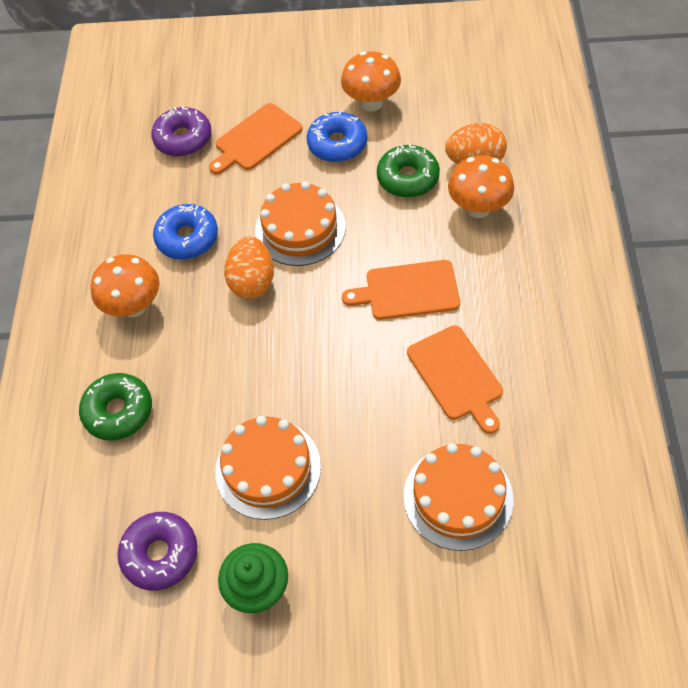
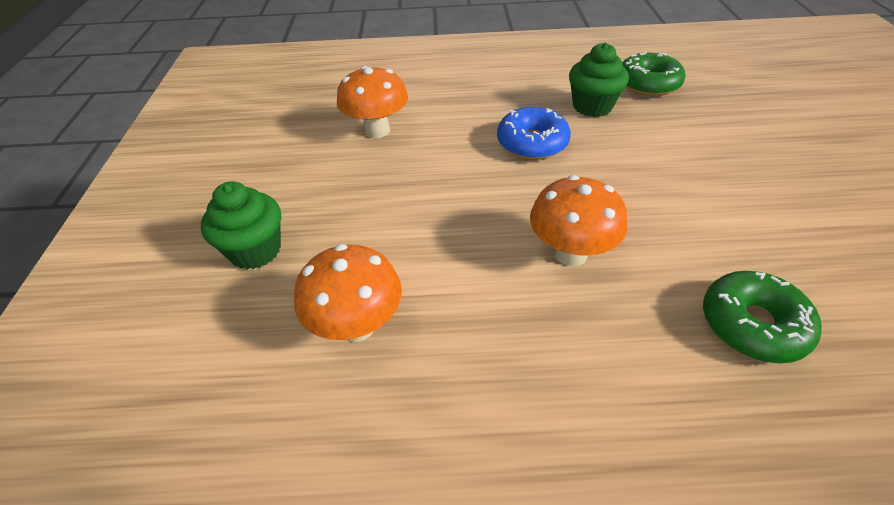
blue donut: 2 -> 1
green cupcake: 1 -> 2
orange cake: 3 -> 0
orange cutting board: 3 -> 0
orange egg: 2 -> 0
purple donut: 2 -> 0

